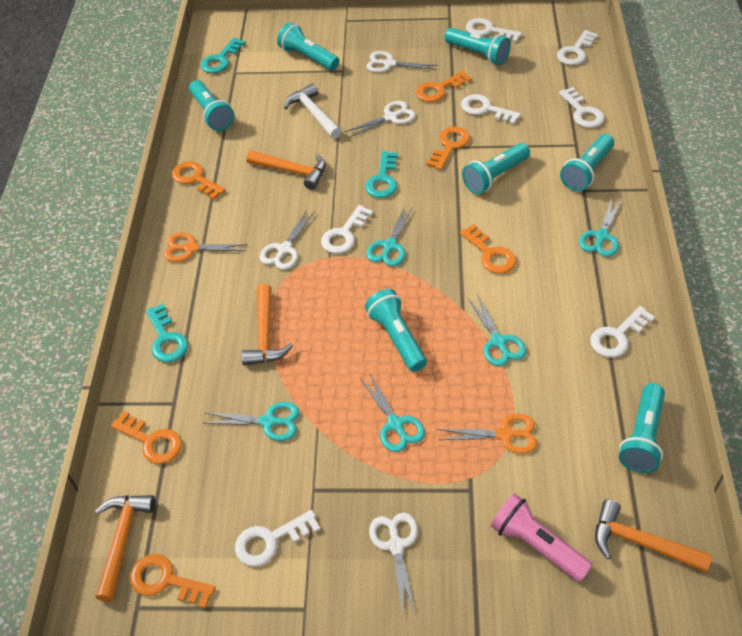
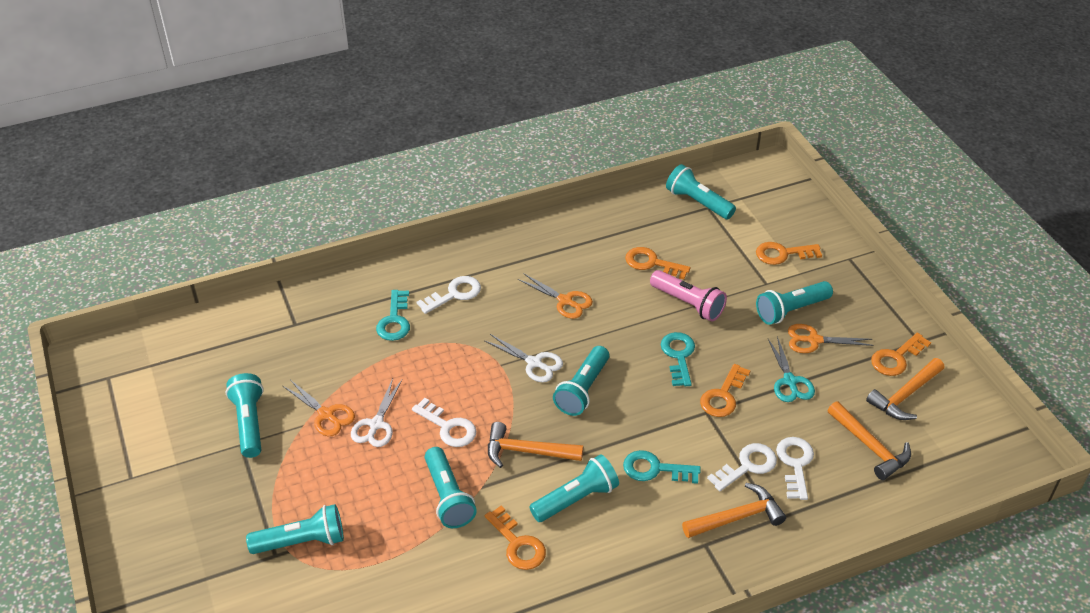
orange key: 6 -> 5
orange scissors: 2 -> 3
turquoise scissors: 5 -> 1
white hammer: 1 -> 0
white key: 7 -> 4
white scissors: 4 -> 2

